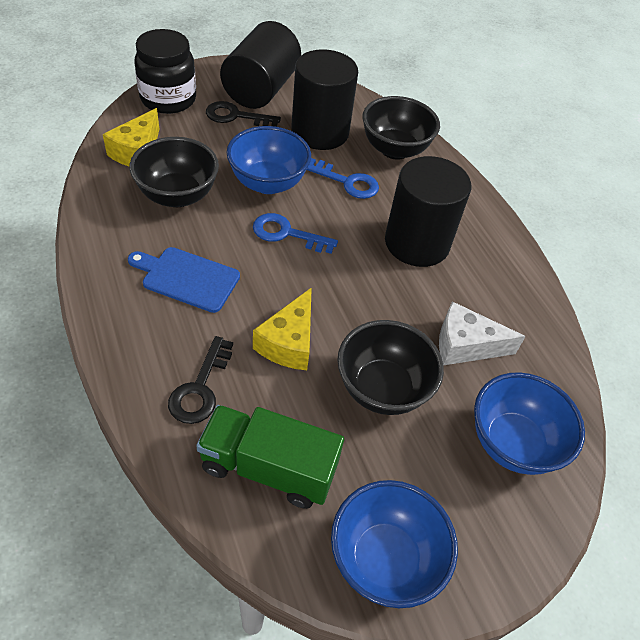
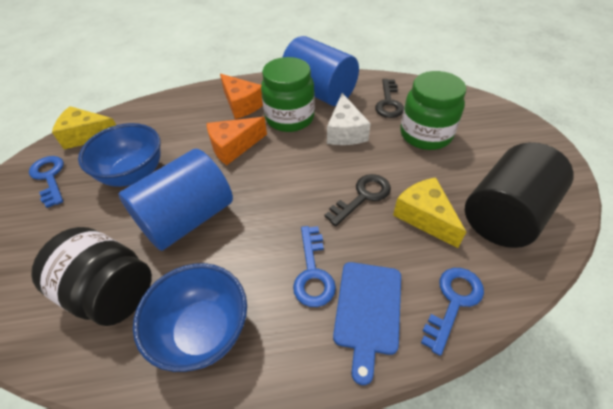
black bowl: 3 -> 0
black cylinder: 3 -> 1
blue bowl: 3 -> 2
blue cylinder: 0 -> 2
blue key: 2 -> 3
green jar: 0 -> 2
green truck: 1 -> 0
orange cheese: 0 -> 2

